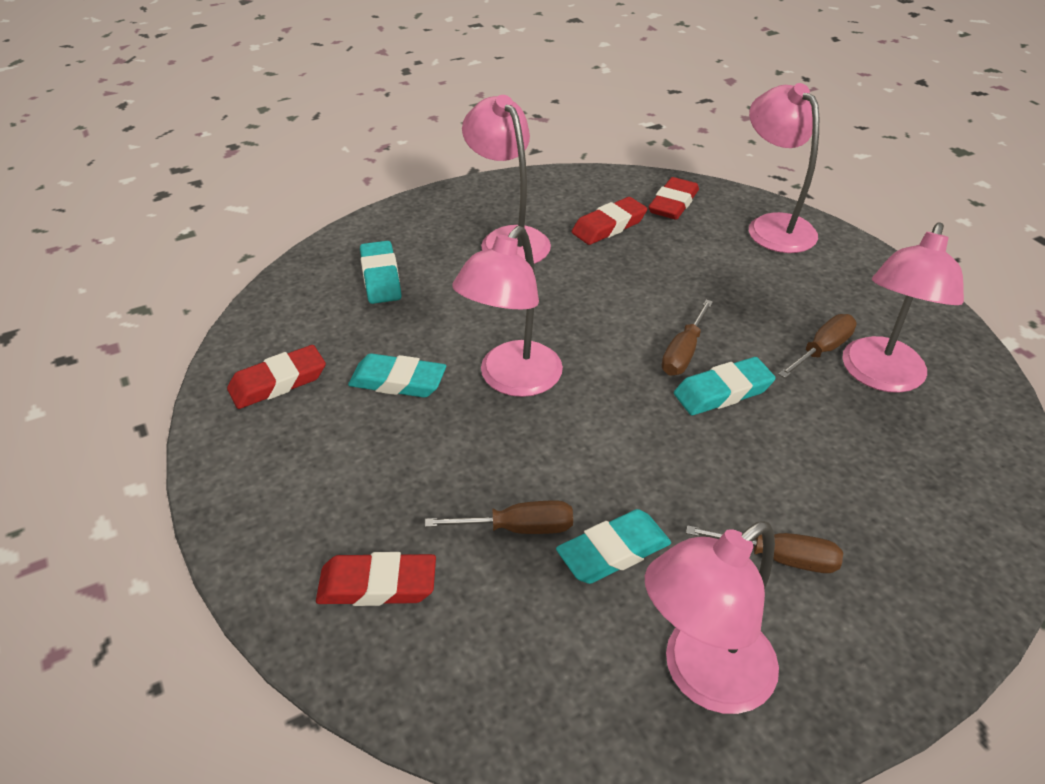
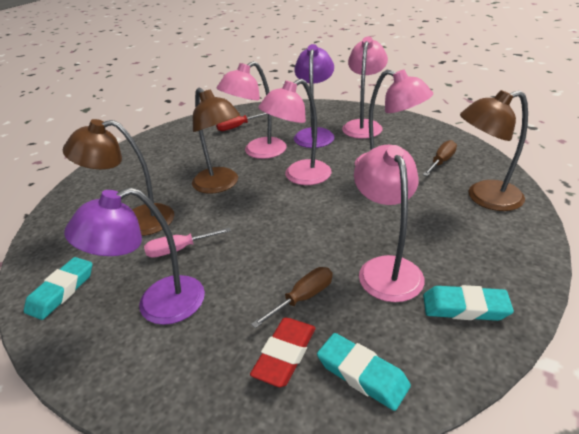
brown lamp: 0 -> 3
brown screwdriver: 4 -> 2
pink screwdriver: 0 -> 1
purple lamp: 0 -> 2
red eraser: 4 -> 1
red screwdriver: 0 -> 1
turquoise eraser: 4 -> 3

